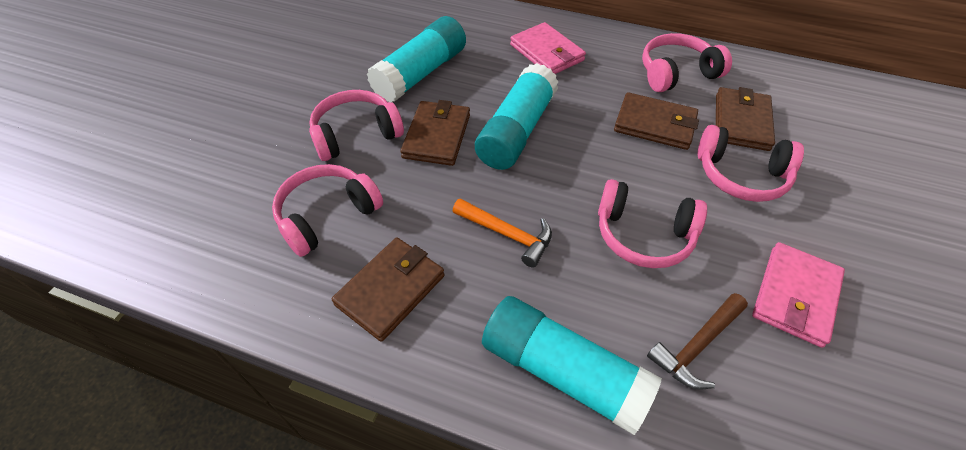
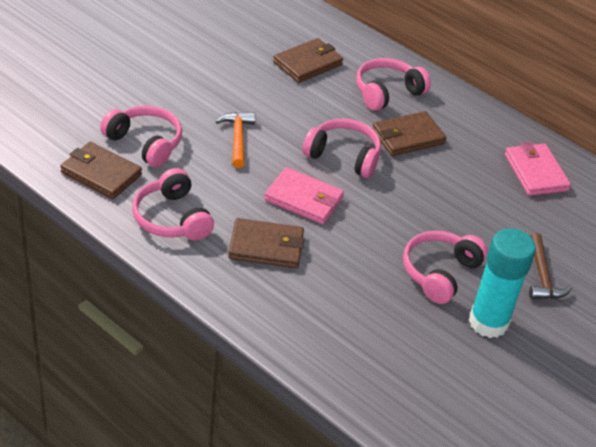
turquoise glue stick: 3 -> 1

